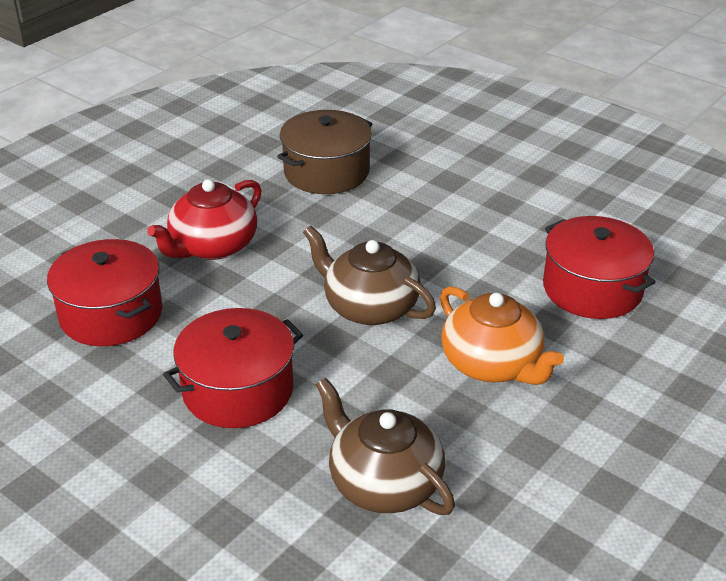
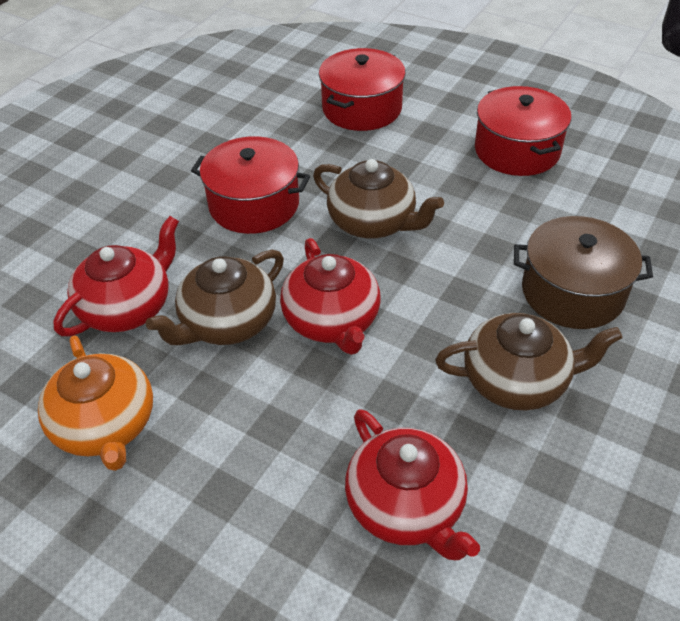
brown teapot: 2 -> 3
red teapot: 1 -> 3

